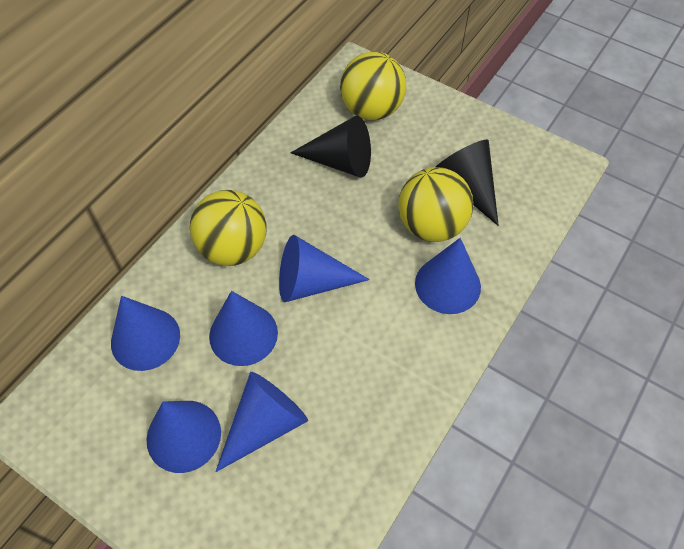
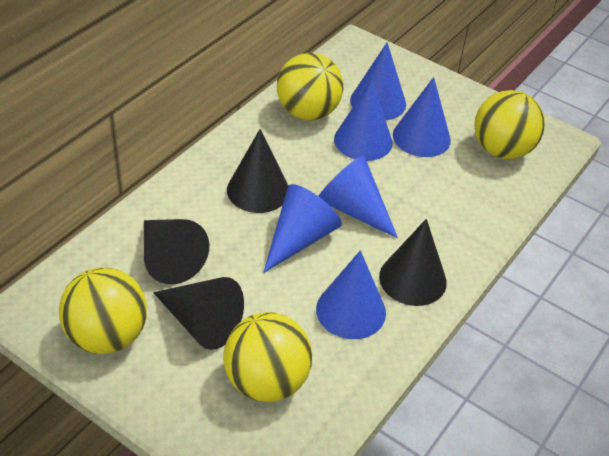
black cone: 2 -> 4
yellow ball: 3 -> 4

